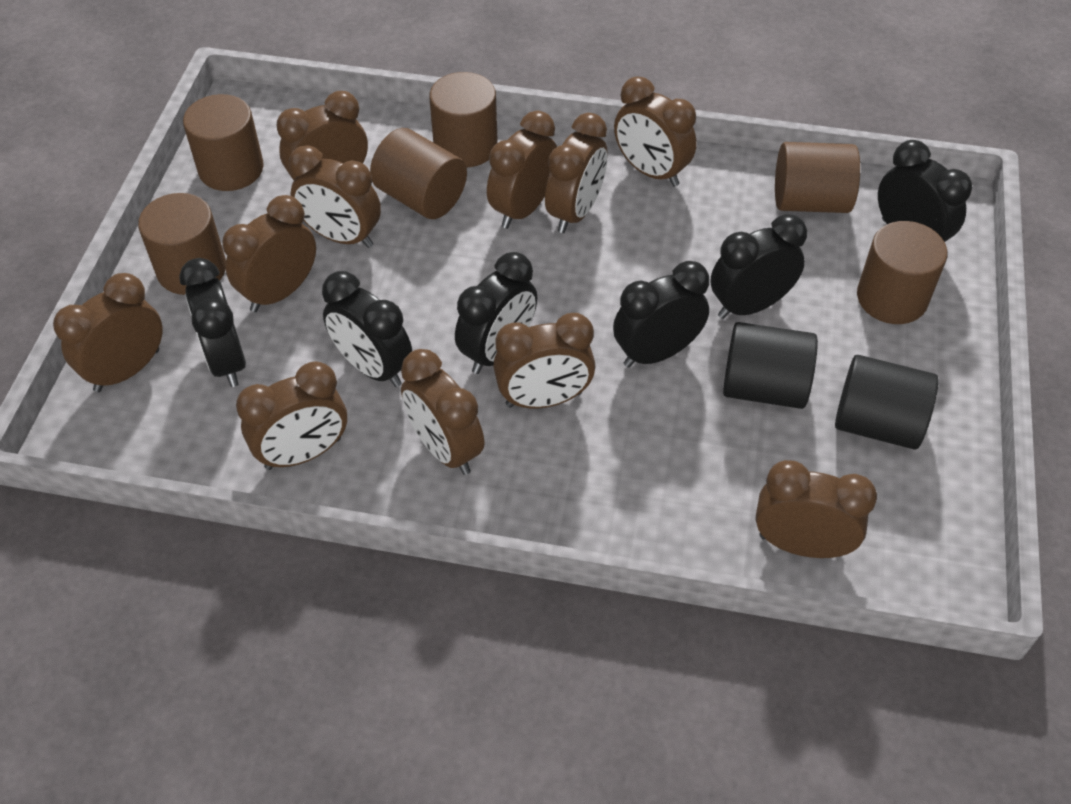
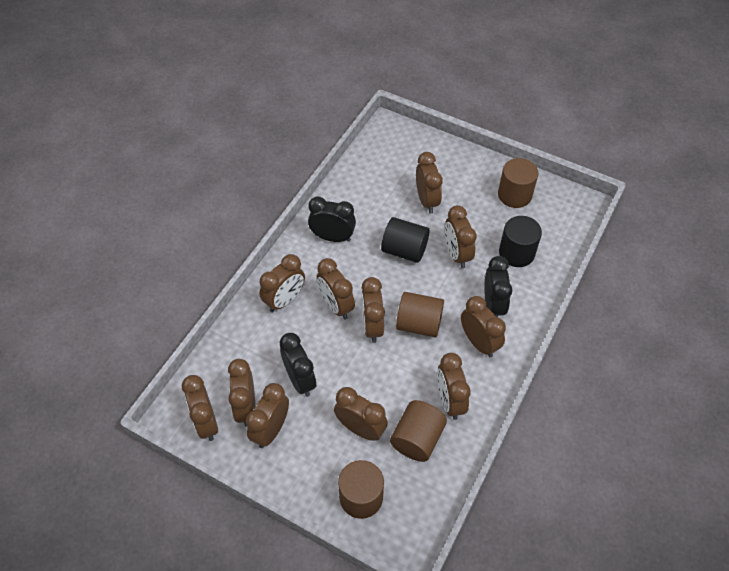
black clock: 6 -> 3
brown cylinder: 6 -> 4

